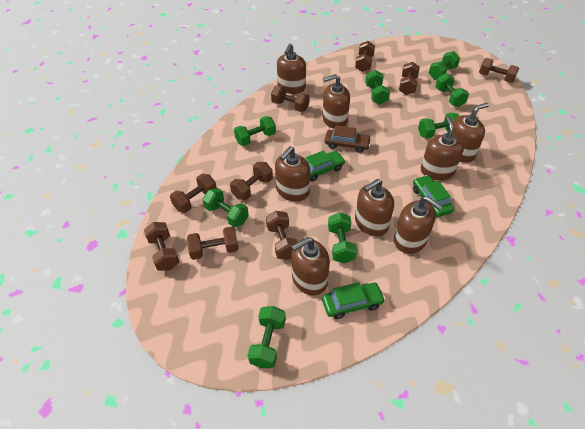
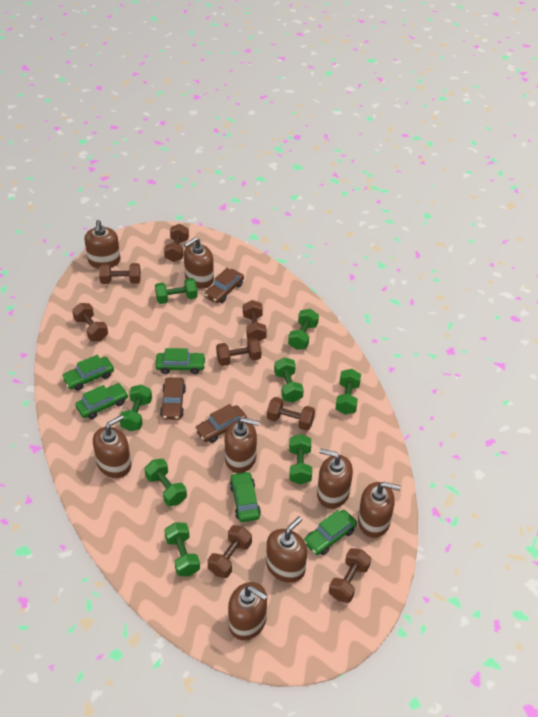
brown car: 1 -> 3
brown dumbbell: 9 -> 8
green car: 3 -> 5

